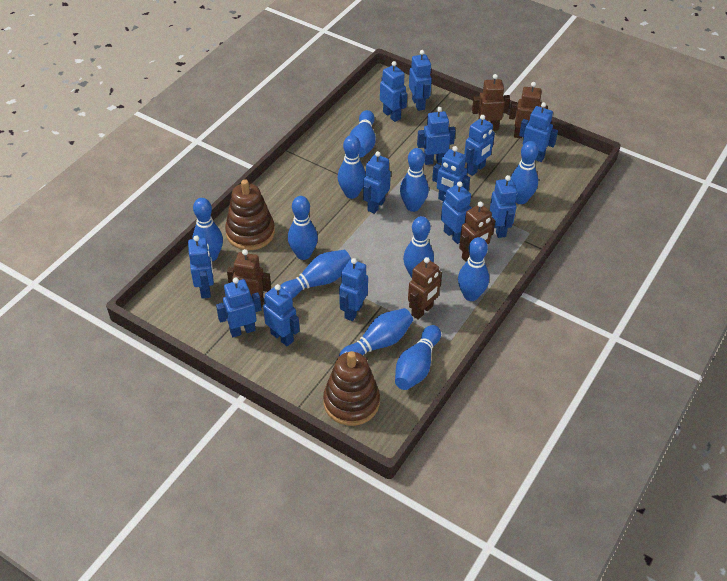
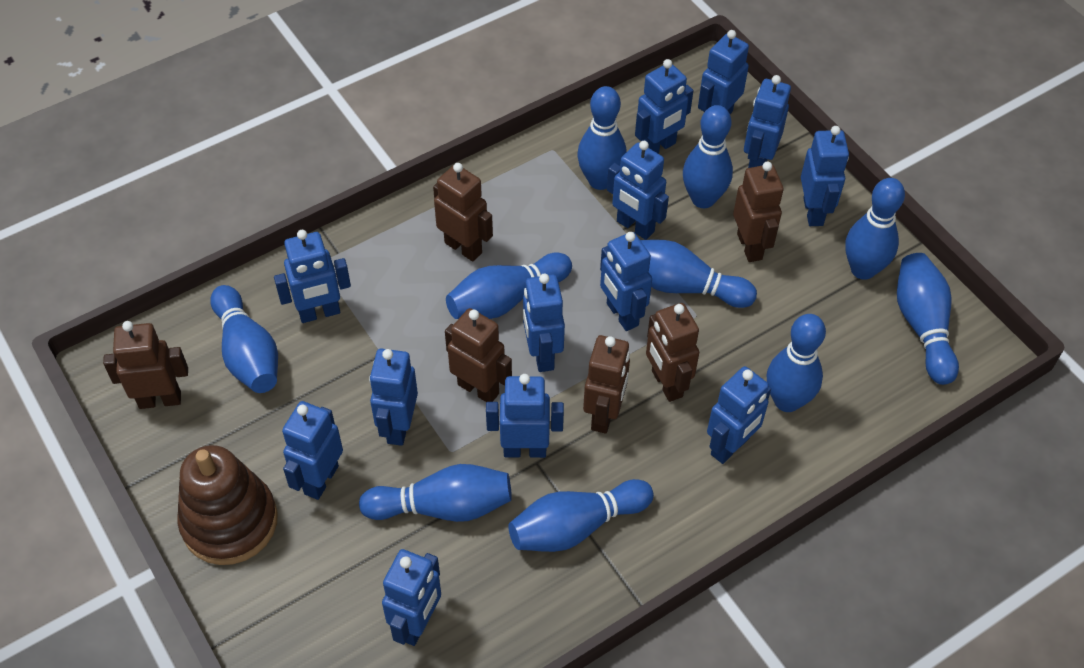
blue bowling pin: 11 -> 10
brown robot: 5 -> 6
brown stacking toy: 2 -> 1

